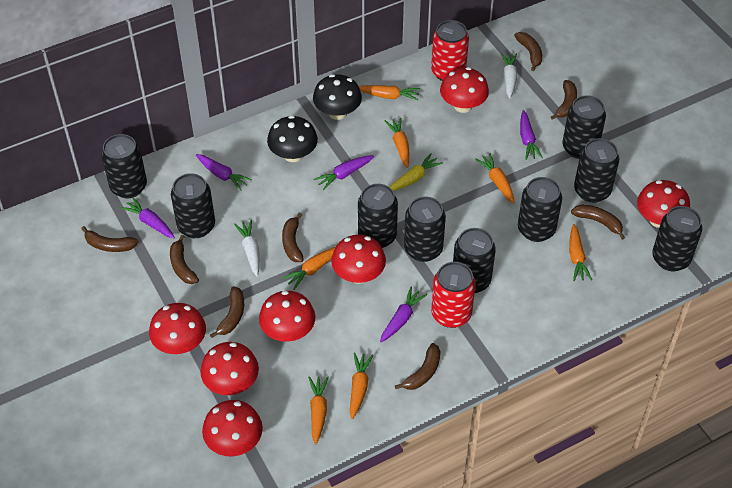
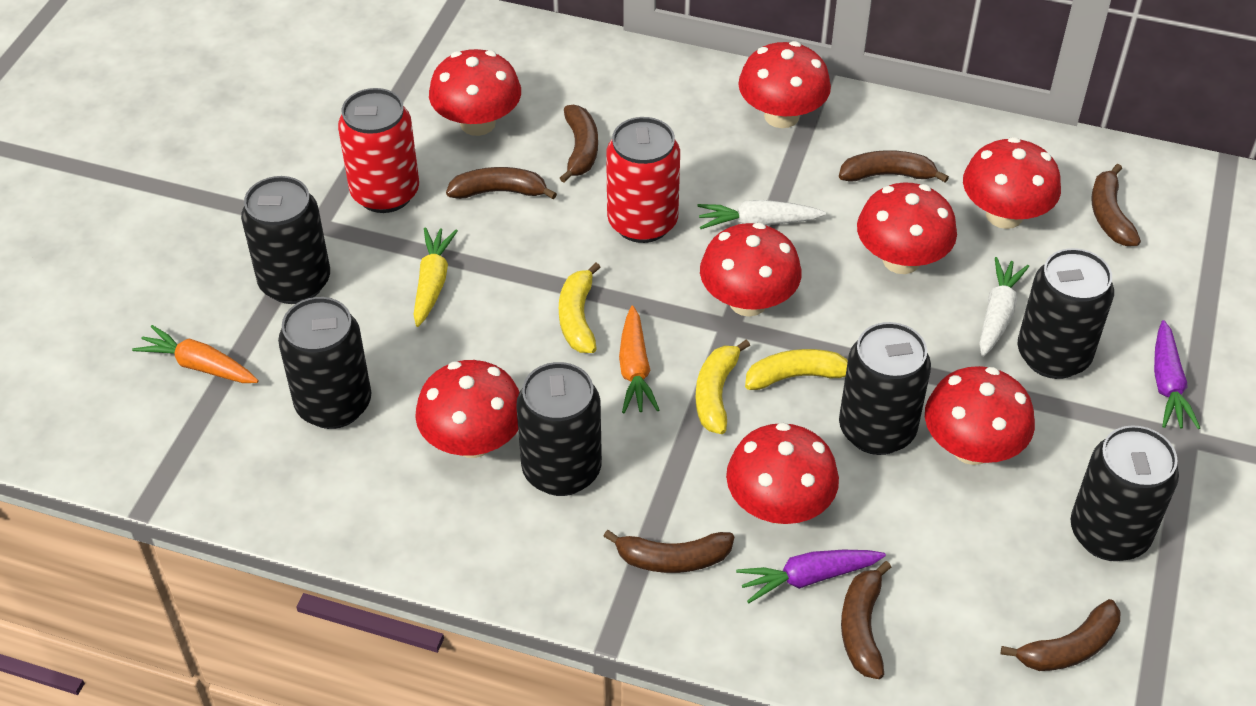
black can: 9 -> 6
black mushroom: 2 -> 0
brown banana: 8 -> 7
orange carrot: 7 -> 2
purple carrot: 5 -> 2
red mushroom: 7 -> 8
yellow banana: 0 -> 3

